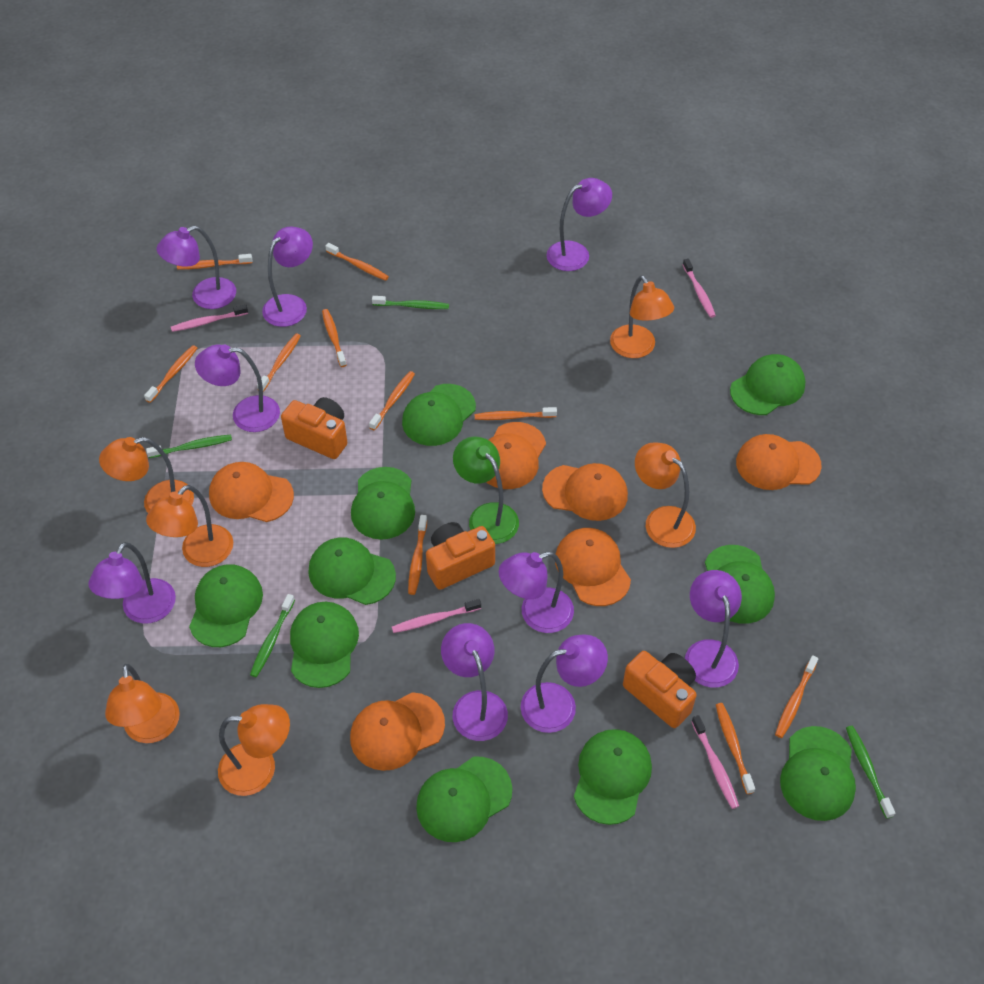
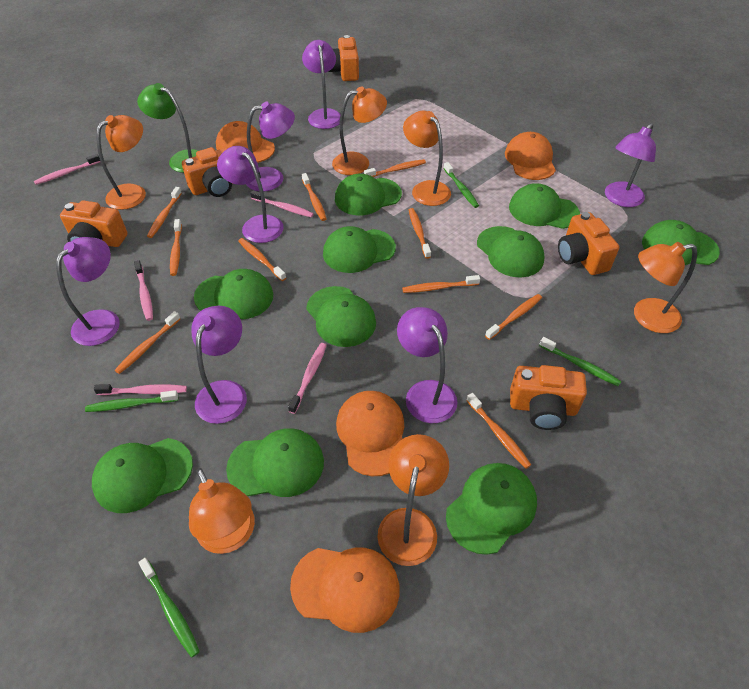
orange camera: 3 -> 5
orange cap: 6 -> 4
pink toothbrush: 4 -> 5
purple lamp: 9 -> 7

